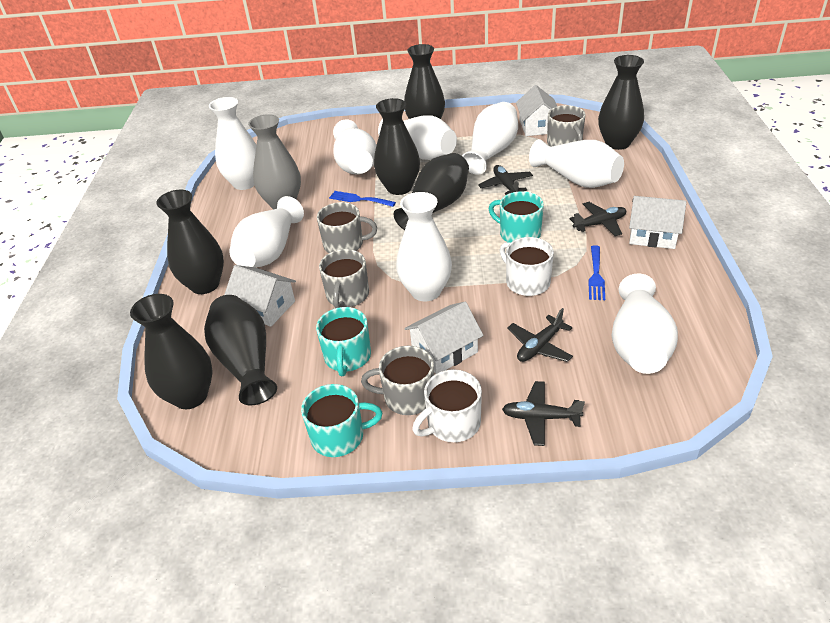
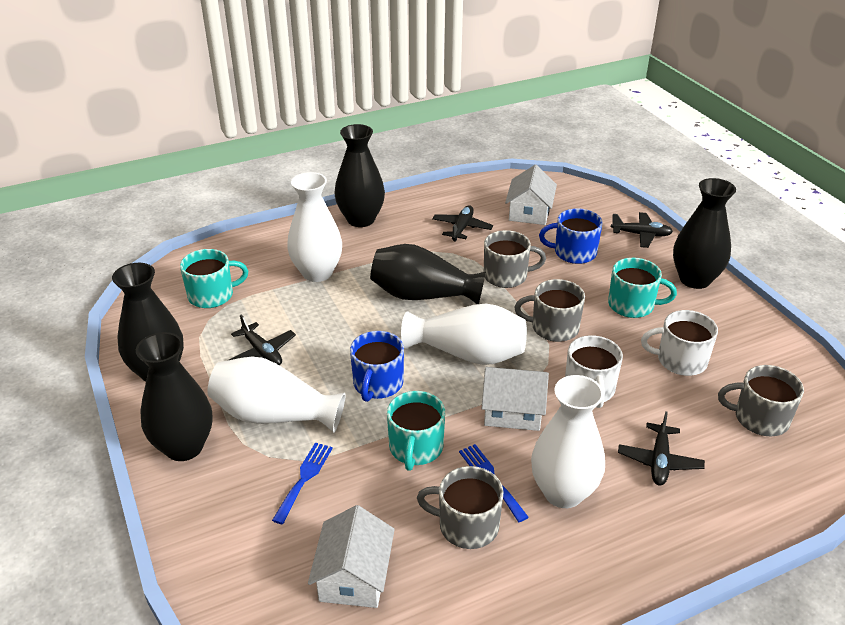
black vase: 7 -> 5
blue mug: 0 -> 2
grey vase: 1 -> 0
white house: 4 -> 3
white vase: 8 -> 4

